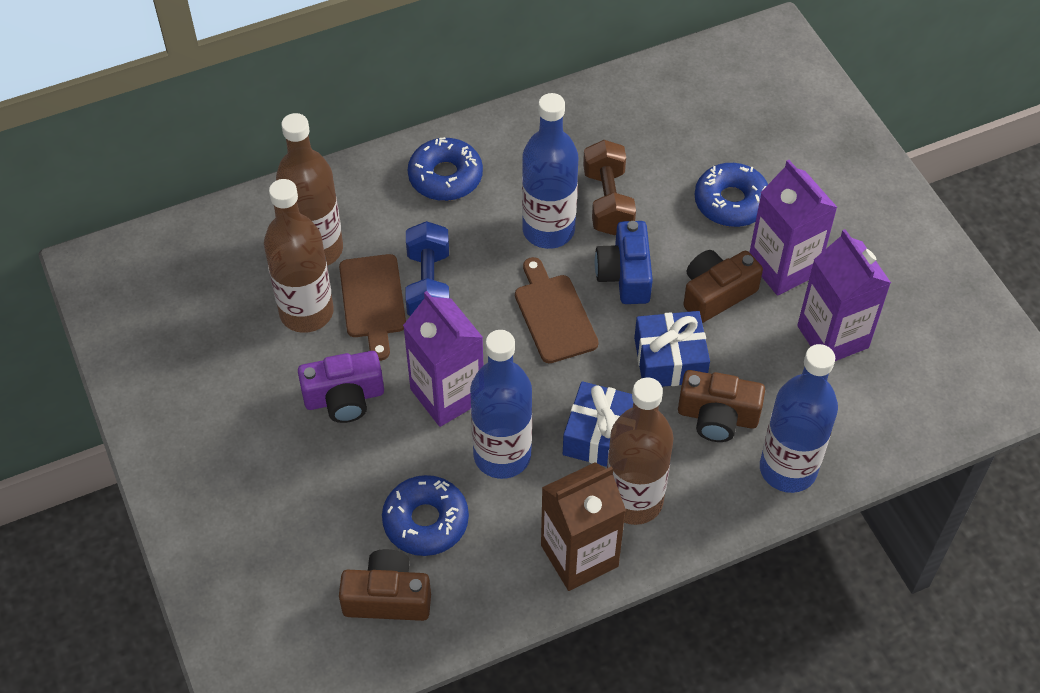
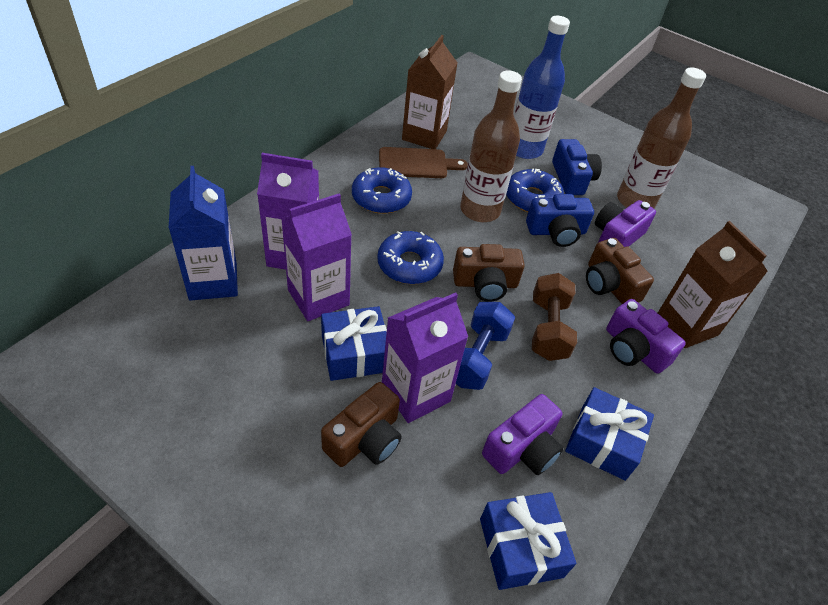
blue bottle: 3 -> 1
blue camera: 1 -> 2
blue carton: 0 -> 1
blue gift: 2 -> 3
brown bottle: 3 -> 2
brown carton: 1 -> 2
brown cutting board: 2 -> 1
purple camera: 1 -> 3

